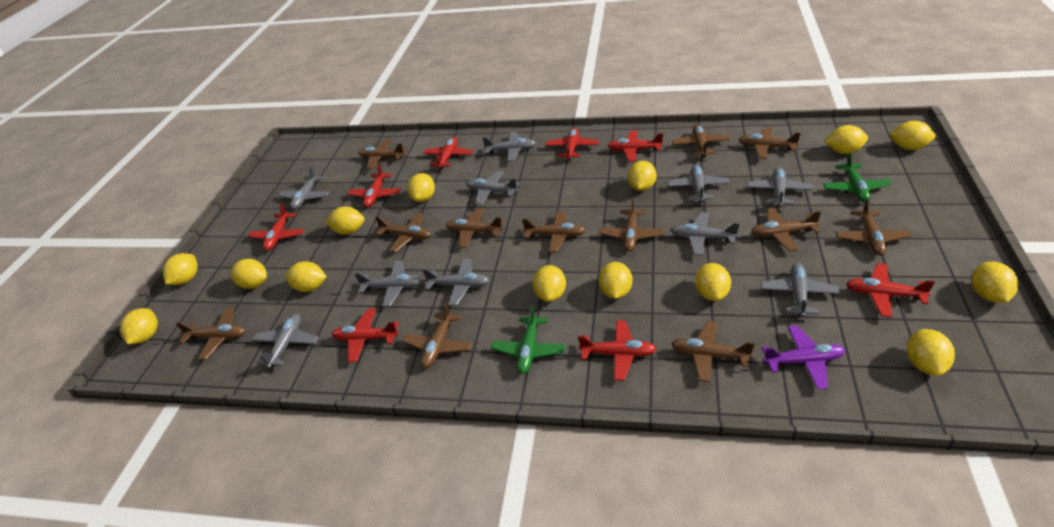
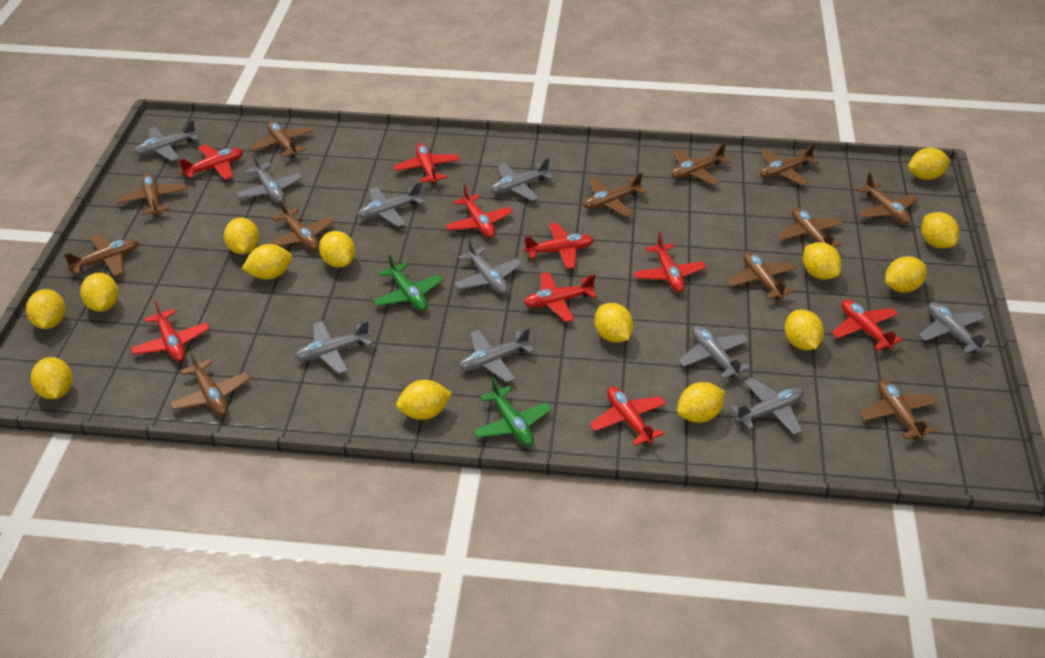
purple plane: 1 -> 0
red plane: 8 -> 9

